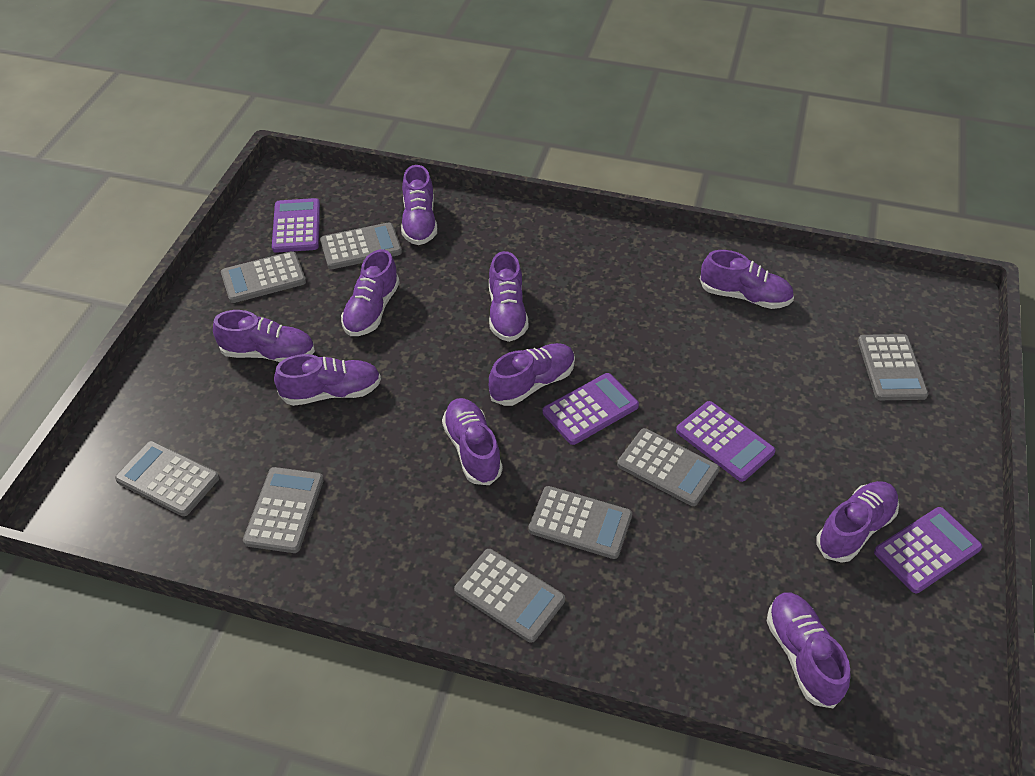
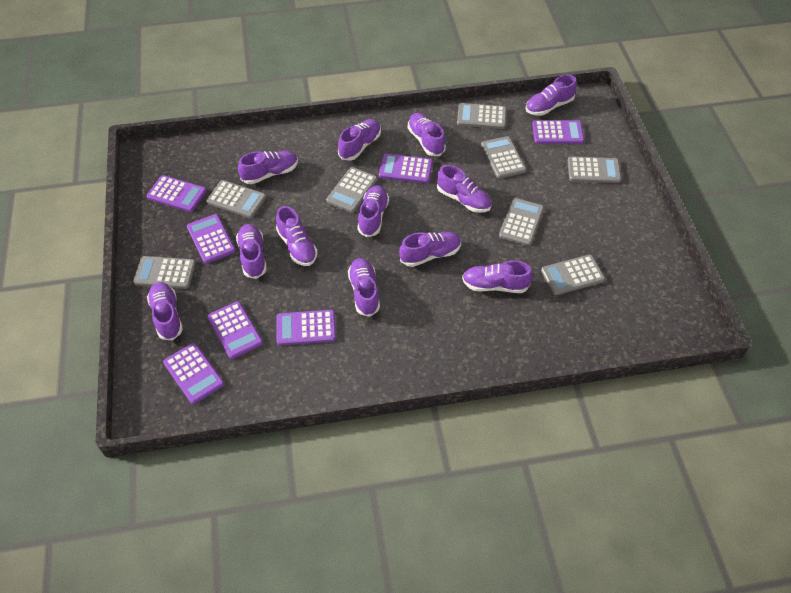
purple calculator: 4 -> 7
purple shoe: 10 -> 12

